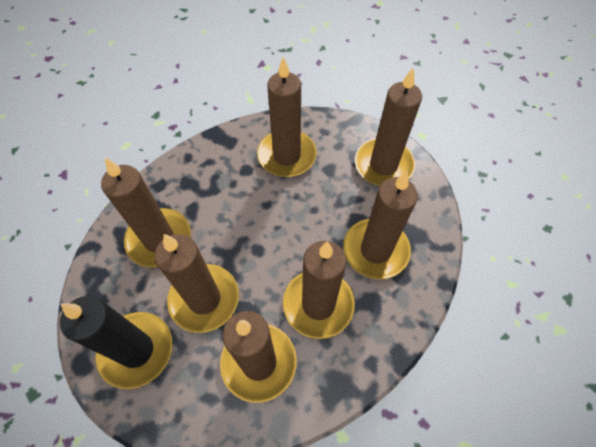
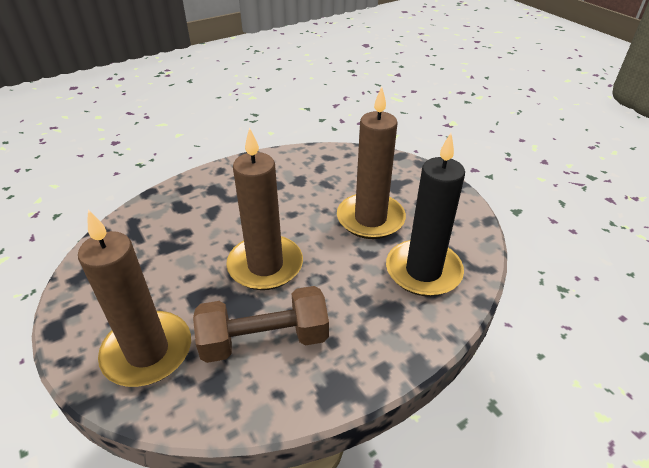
brown candle: 7 -> 3
brown dumbbell: 0 -> 1

